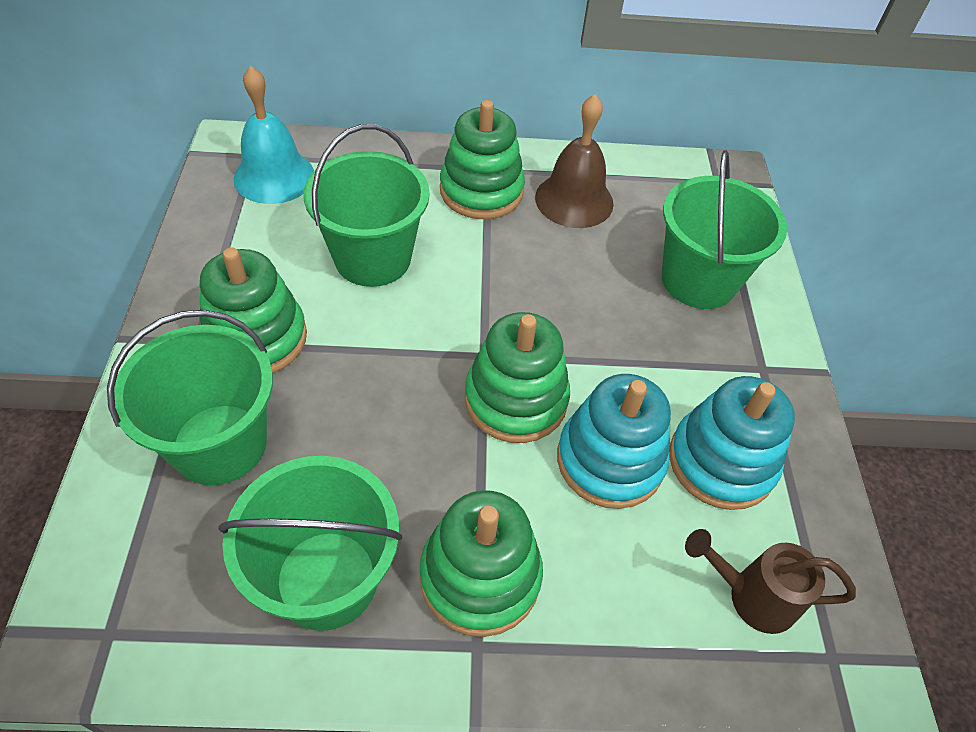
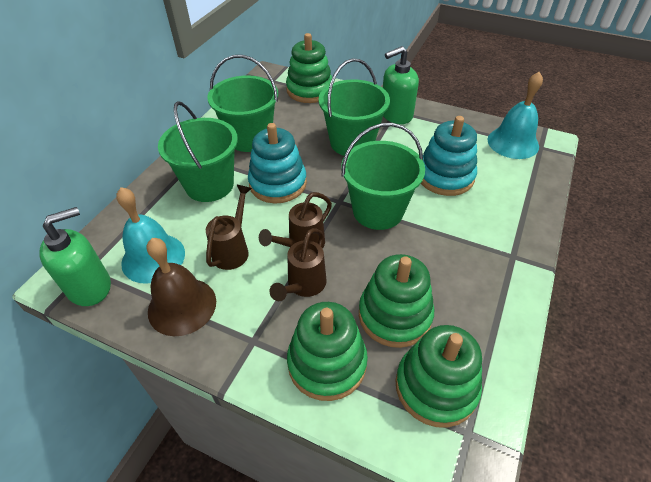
brown watering can: 1 -> 3
green soap dispenser: 0 -> 2
turquoise bell: 1 -> 2

